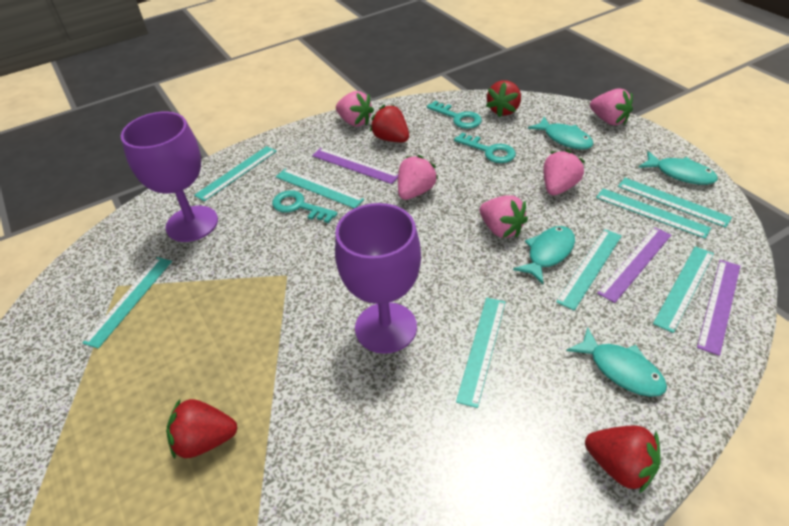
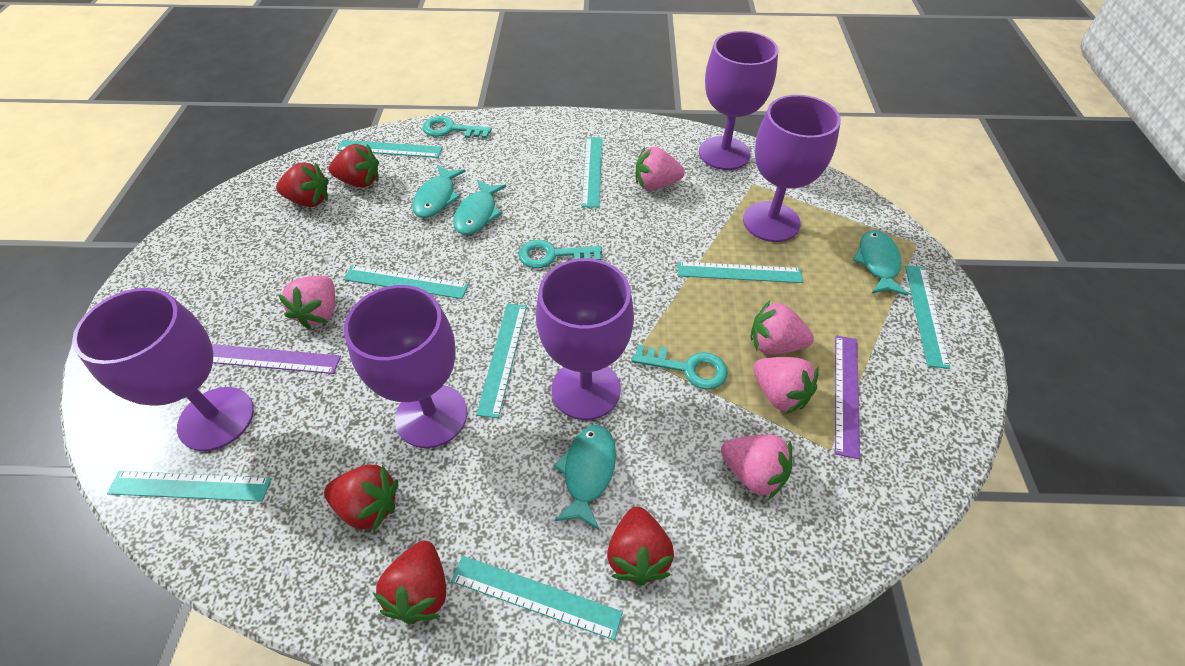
purple goblet: 2 -> 5
purple ruler: 3 -> 2
red strawberry: 4 -> 5

